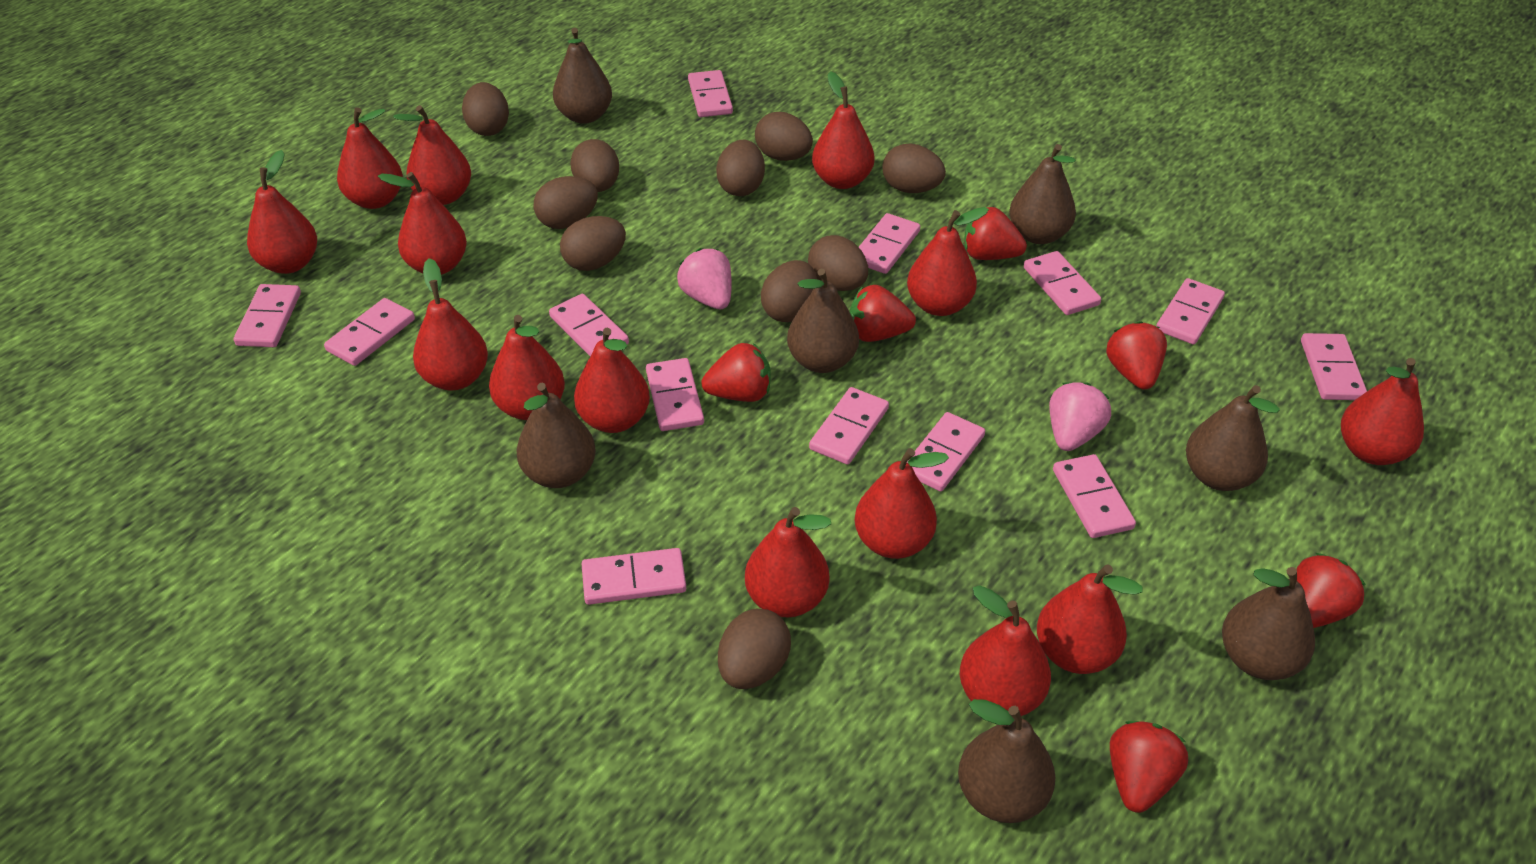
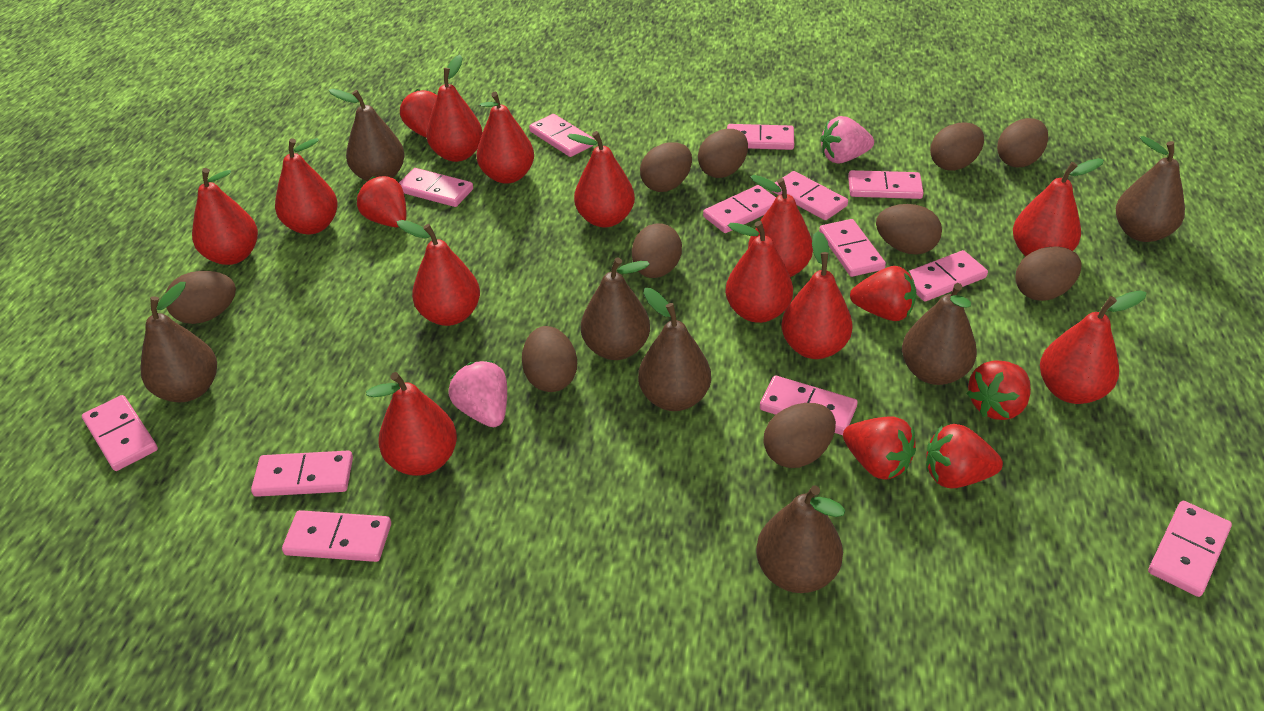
red pear: 14 -> 12

